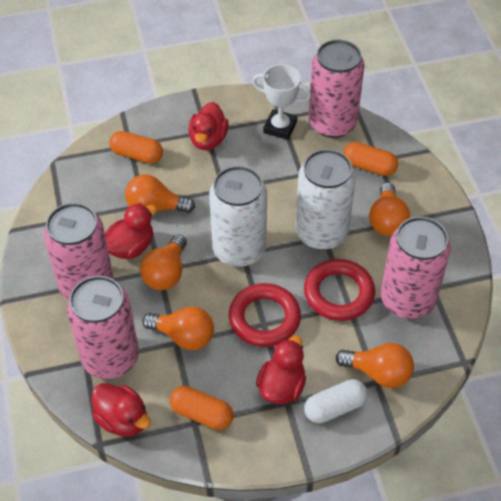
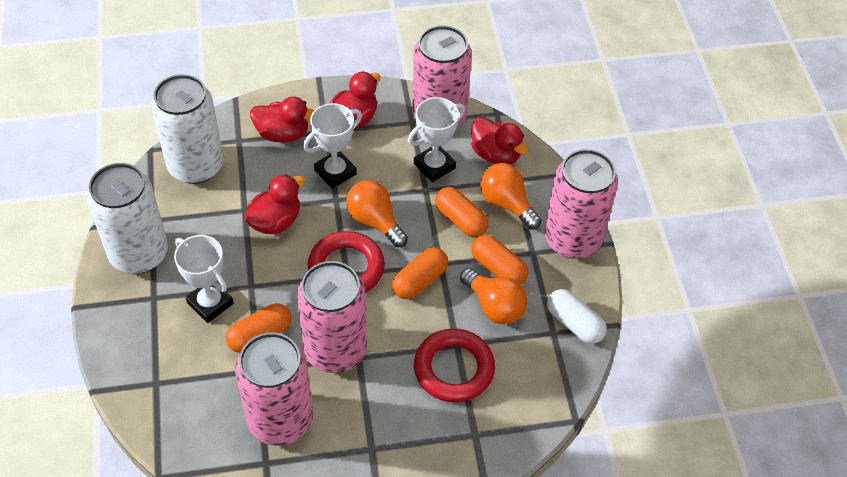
orange capsule: 3 -> 4
orange light bulb: 5 -> 3
white trophy: 1 -> 3

